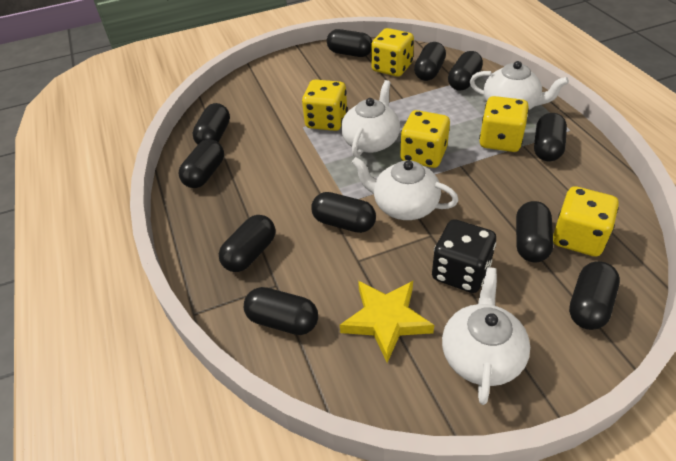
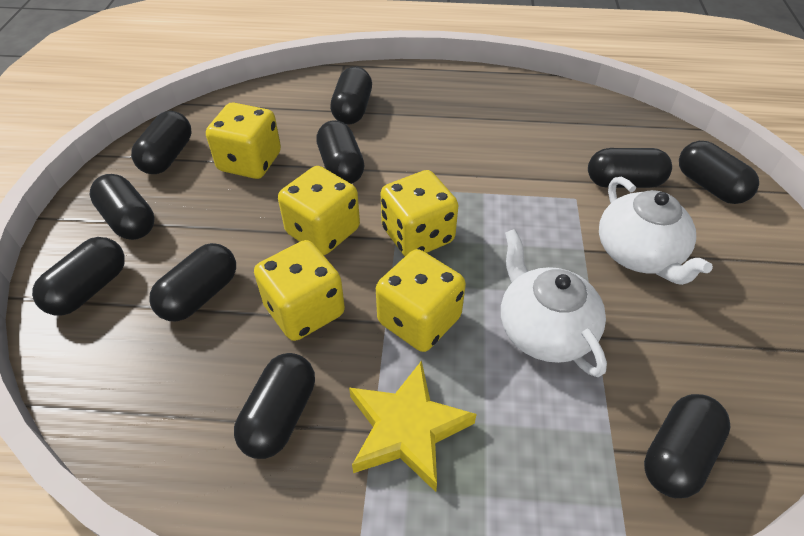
black capsule: 11 -> 10
black dice: 1 -> 0
white teapot: 4 -> 2

